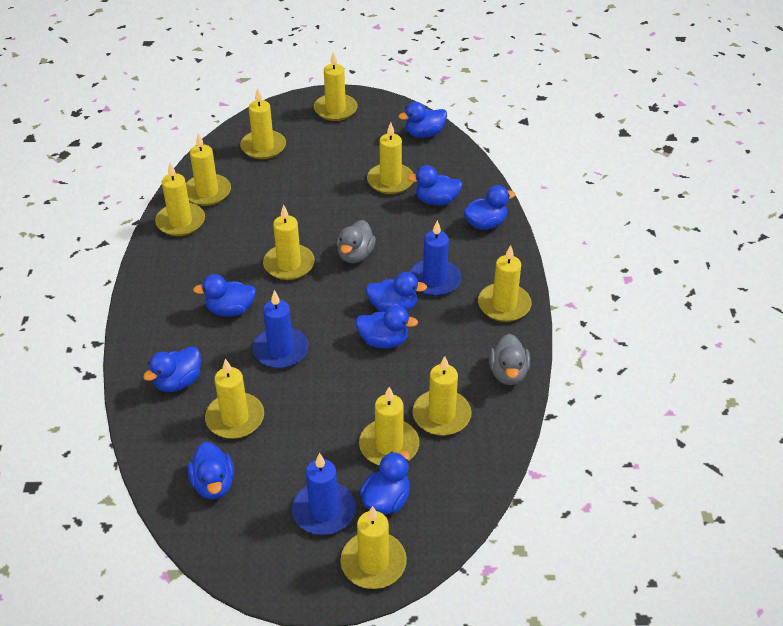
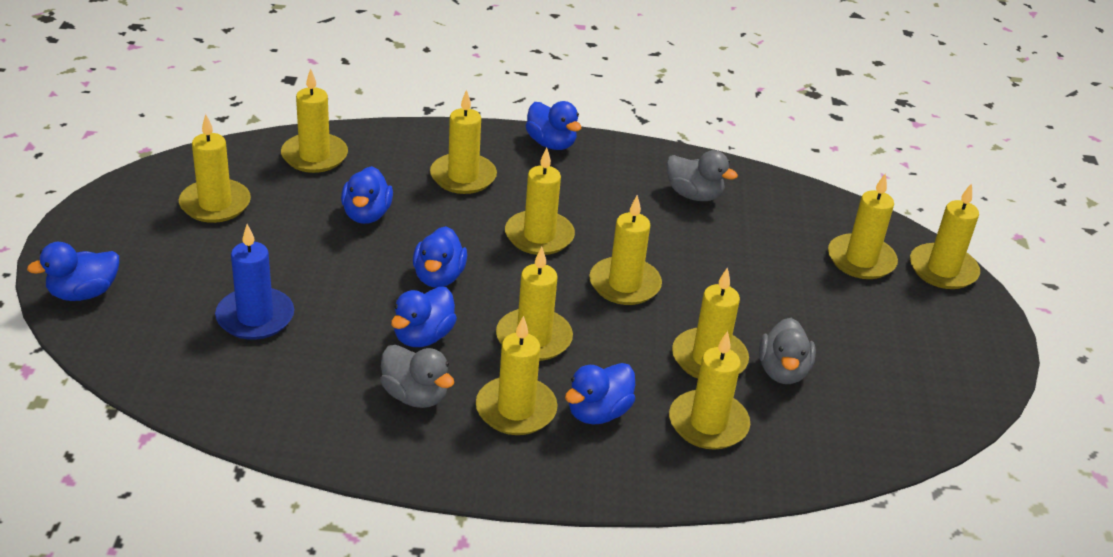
blue candle: 3 -> 1
blue duck: 9 -> 6
grey duck: 2 -> 3

